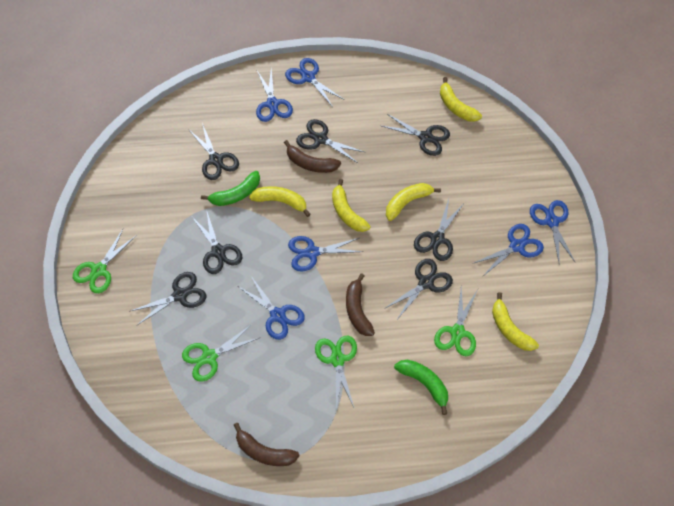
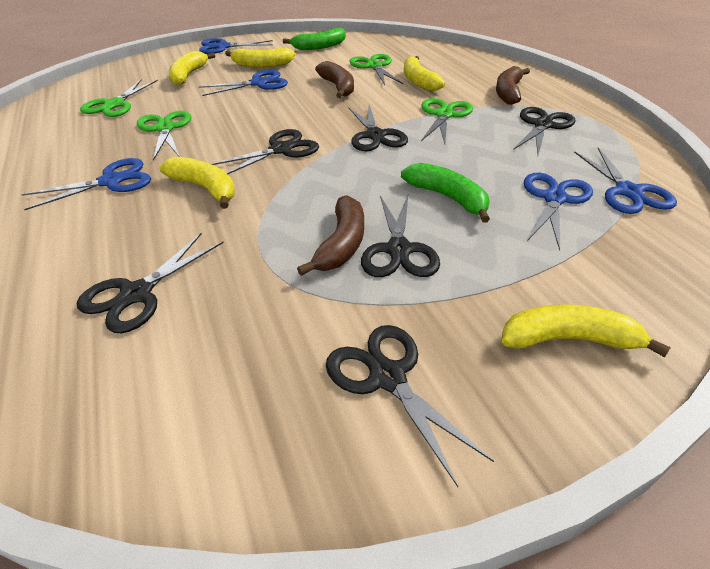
black scissors: 7 -> 6
blue scissors: 6 -> 5

